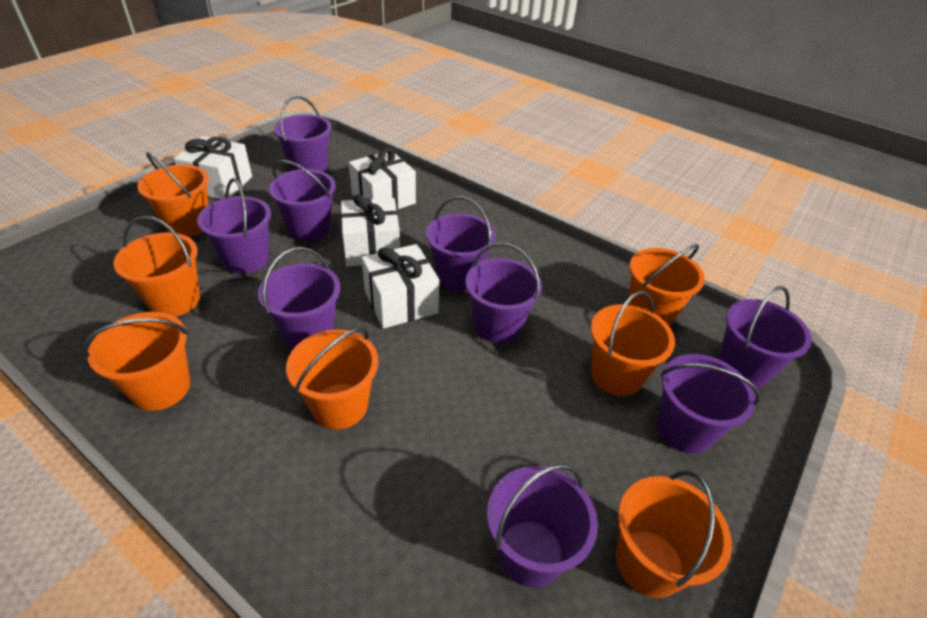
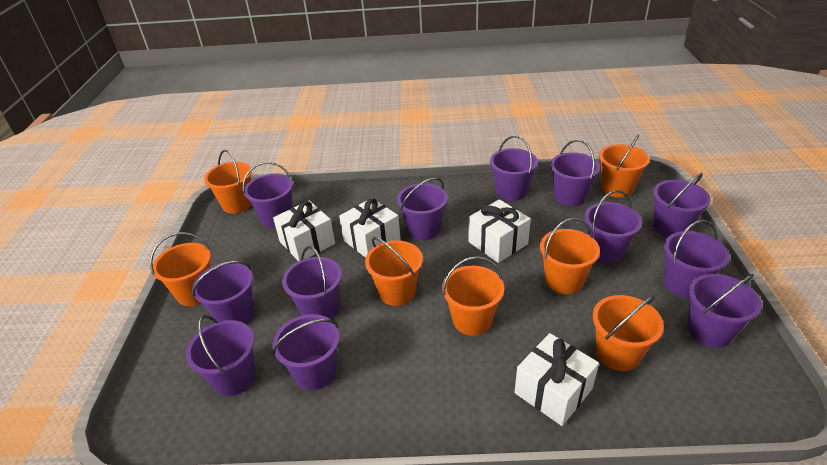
purple bucket: 9 -> 12

